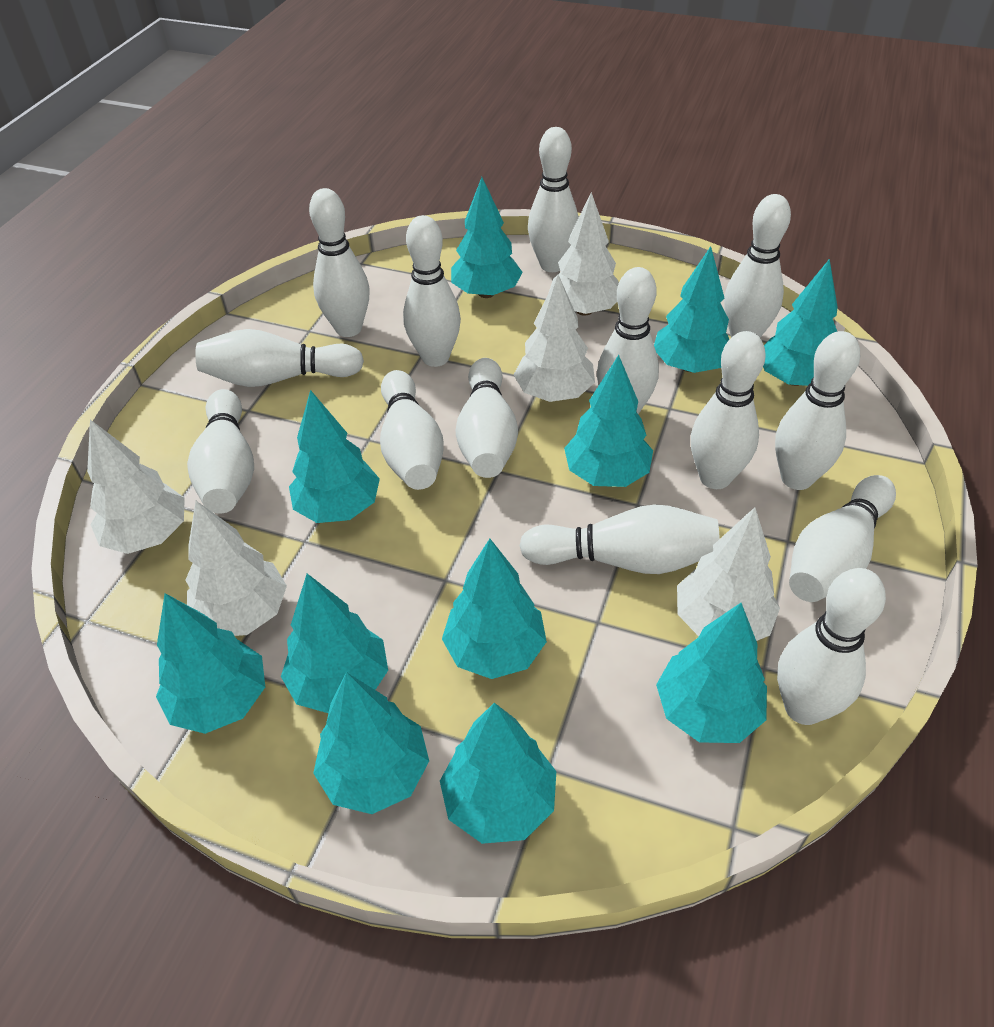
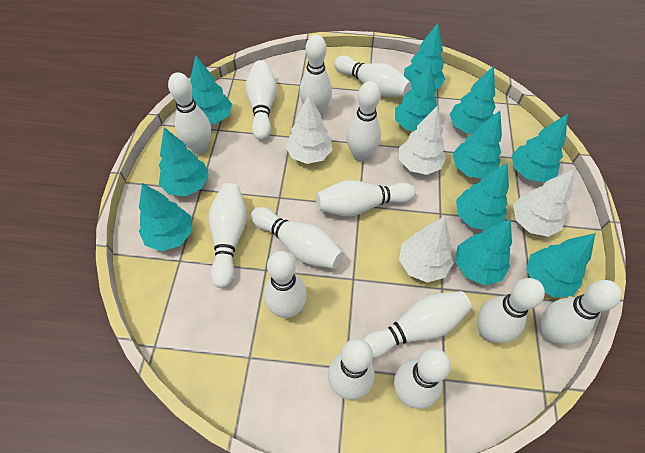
white tree: 5 -> 4

